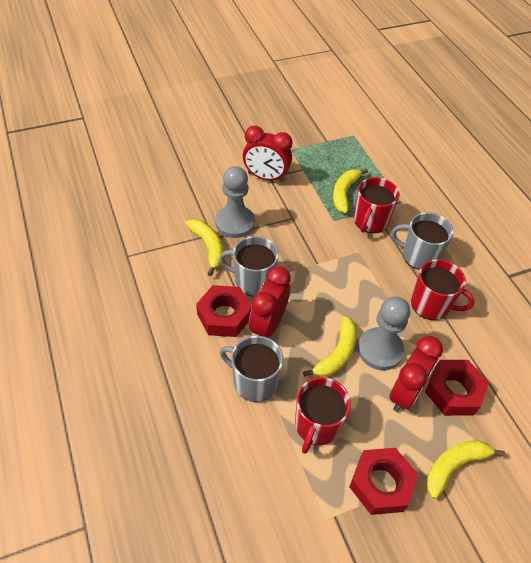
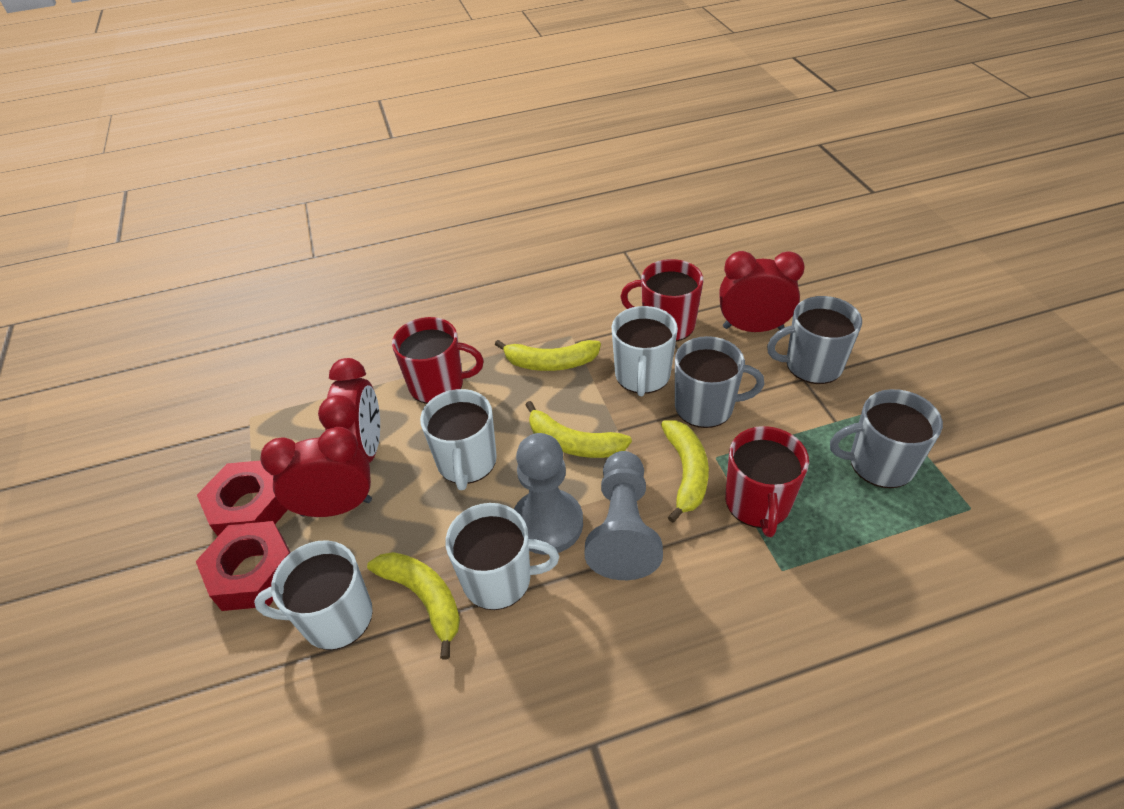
red nut: 3 -> 2
white mug: 0 -> 4

